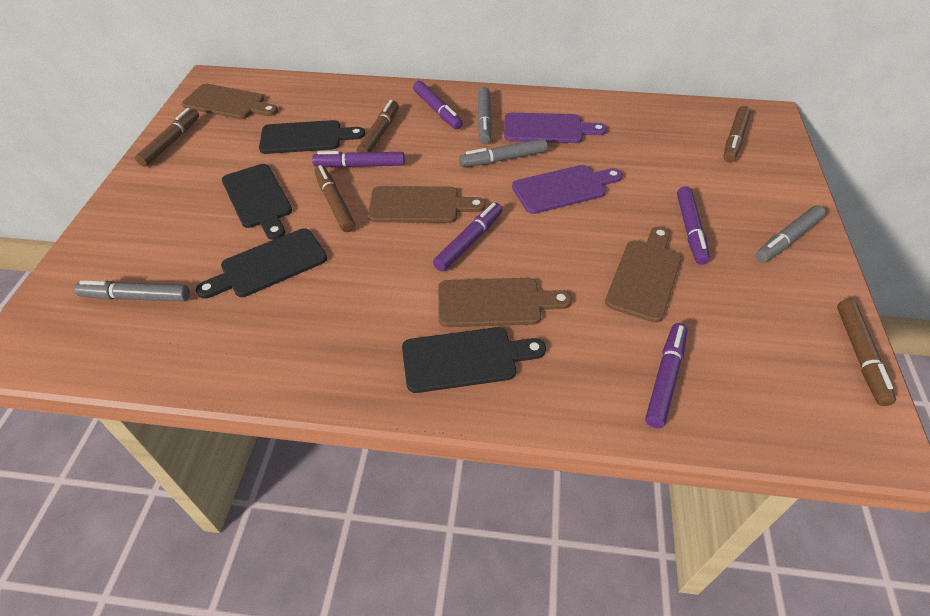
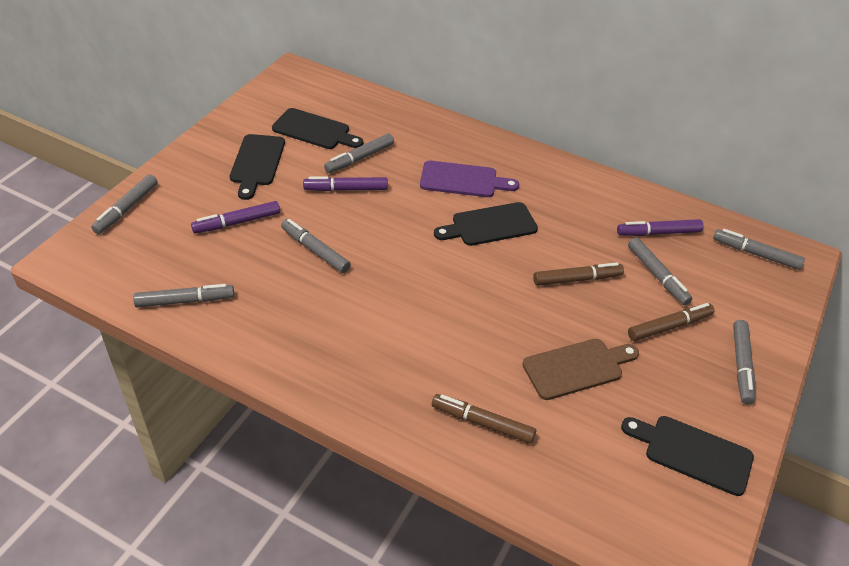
brown cutting board: 4 -> 1
brown marker: 5 -> 3
grey marker: 4 -> 7
purple cutting board: 2 -> 1
purple marker: 5 -> 3

